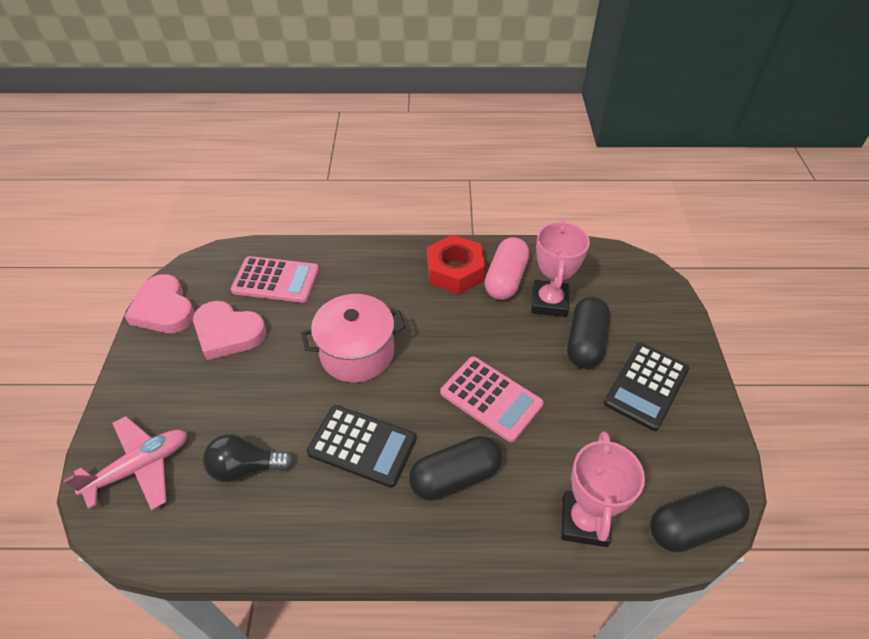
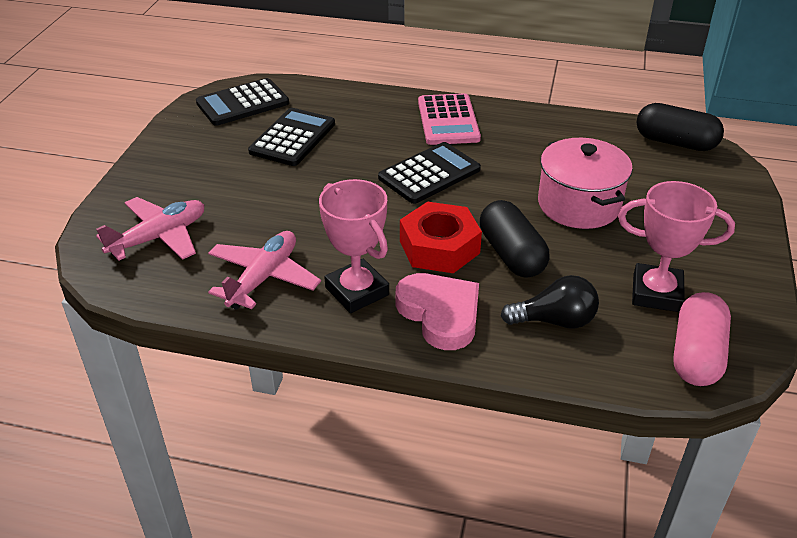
black calculator: 2 -> 3
black capsule: 3 -> 2
pink calculator: 2 -> 1
pink heart: 2 -> 1
pink plane: 1 -> 2

